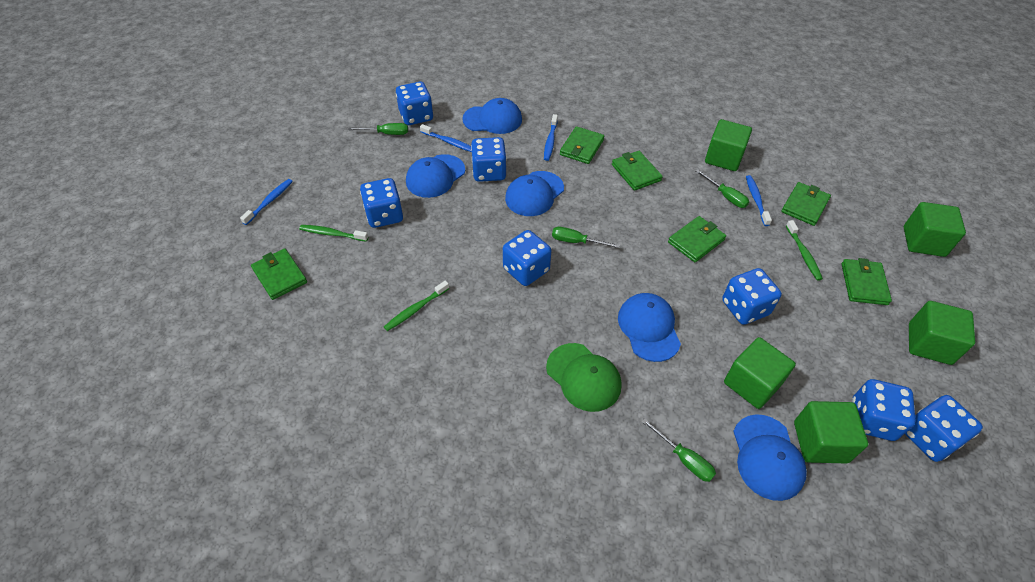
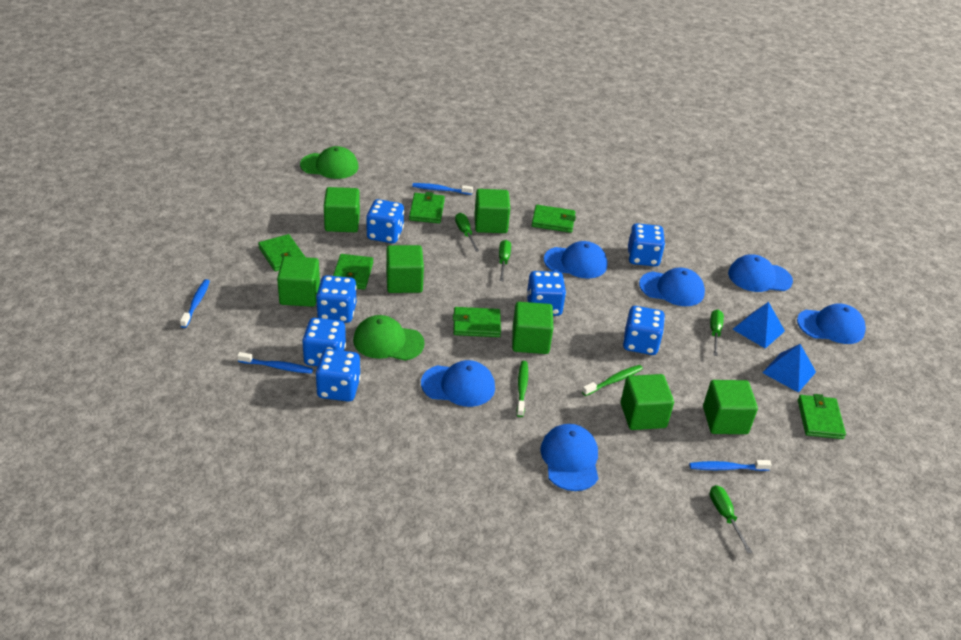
blue cap: 5 -> 6
blue pyramid: 0 -> 2
green cap: 1 -> 2
green cube: 5 -> 7
green toothbrush: 3 -> 2

